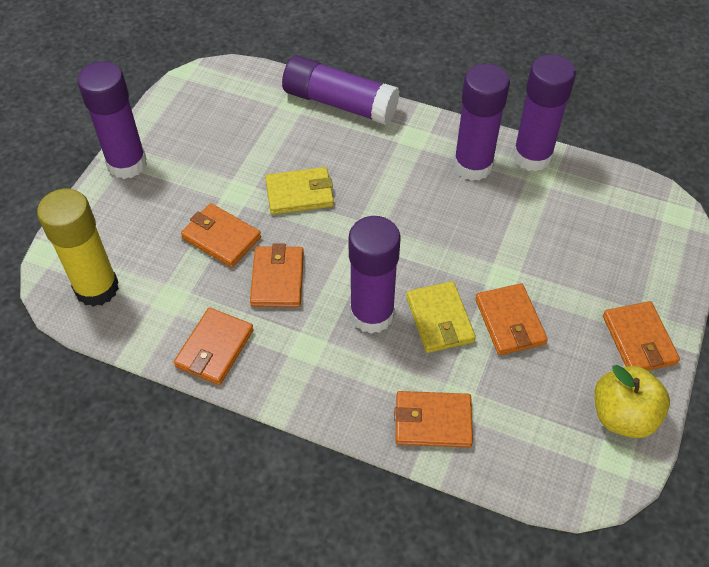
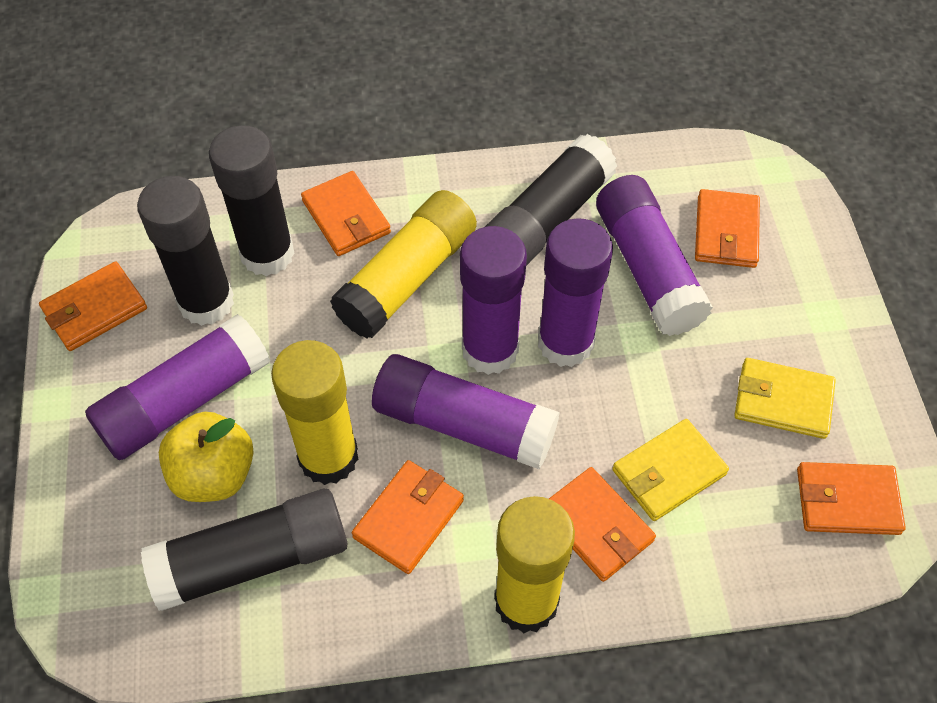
black glue stick: 0 -> 4
yellow glue stick: 1 -> 3

